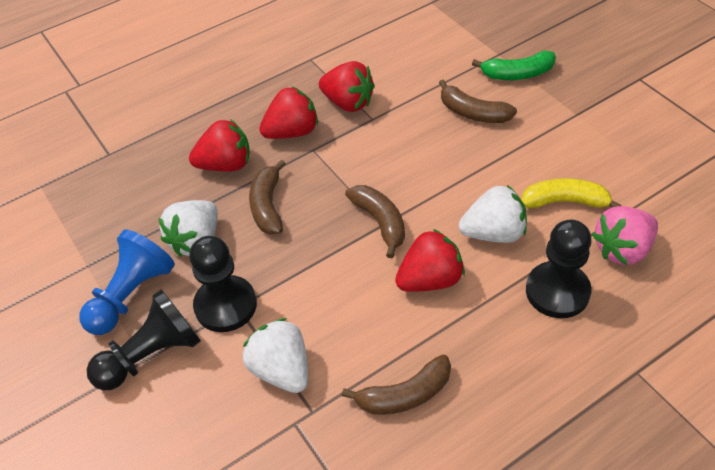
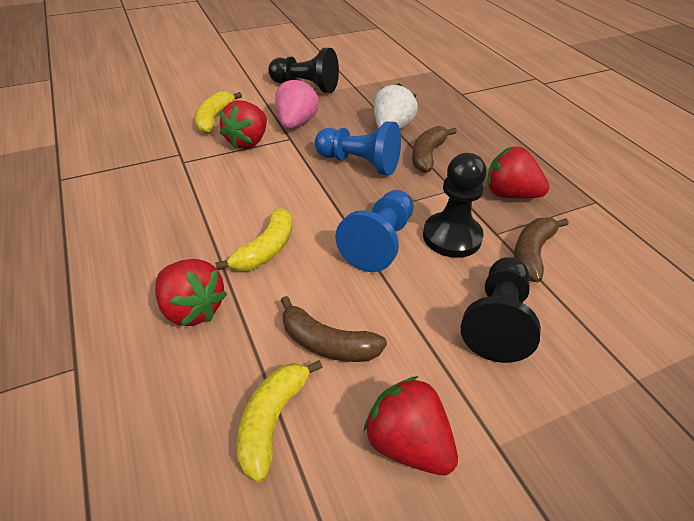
blue pawn: 1 -> 2
brown banana: 4 -> 3
green banana: 1 -> 0
white strawberry: 3 -> 1
yellow banana: 1 -> 3

